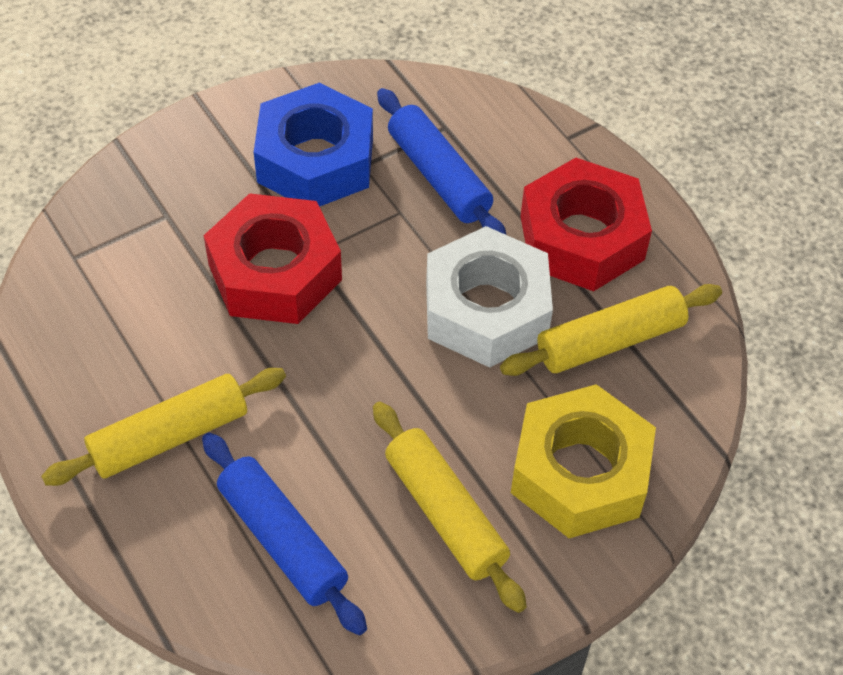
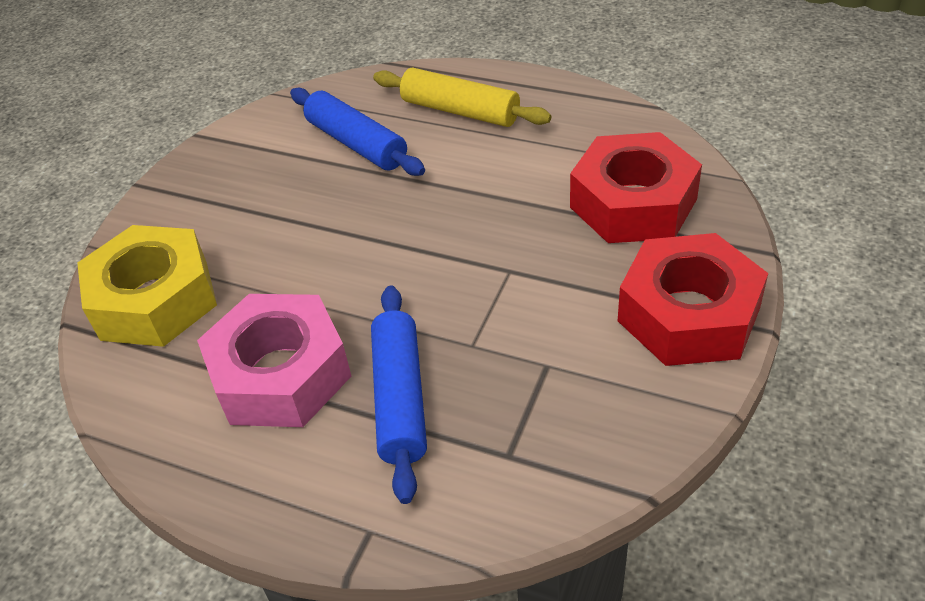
blue nut: 1 -> 0
pink nut: 0 -> 1
white nut: 1 -> 0
yellow rolling pin: 3 -> 1

